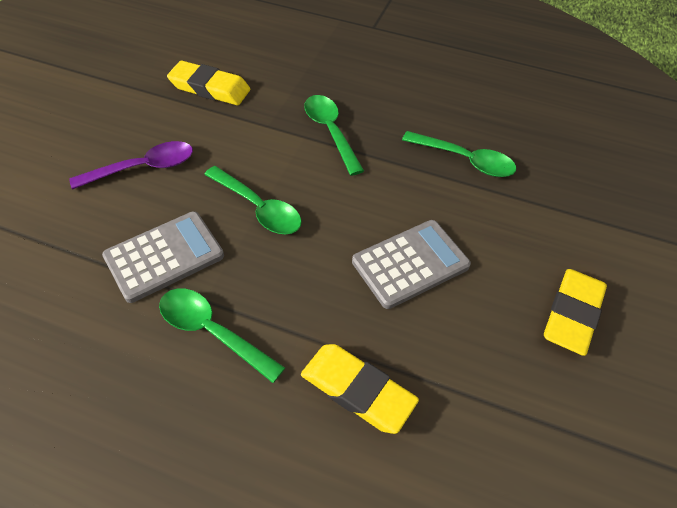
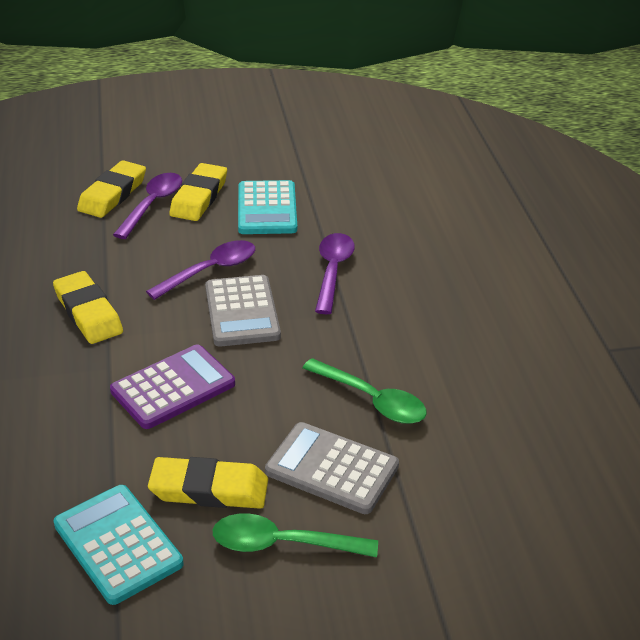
green spoon: 4 -> 2
purple calculator: 0 -> 1
purple spoon: 1 -> 3
turquoise calculator: 0 -> 2
yellow eraser: 3 -> 4

